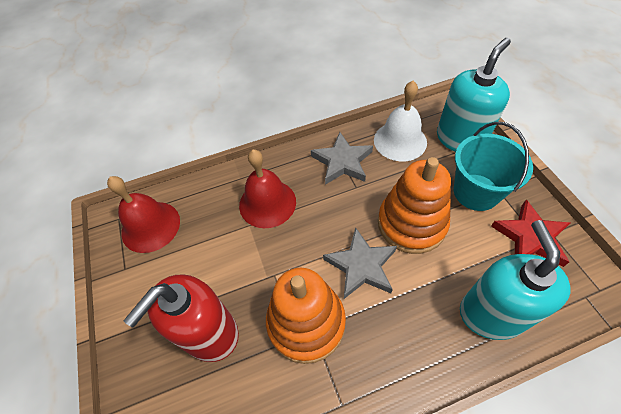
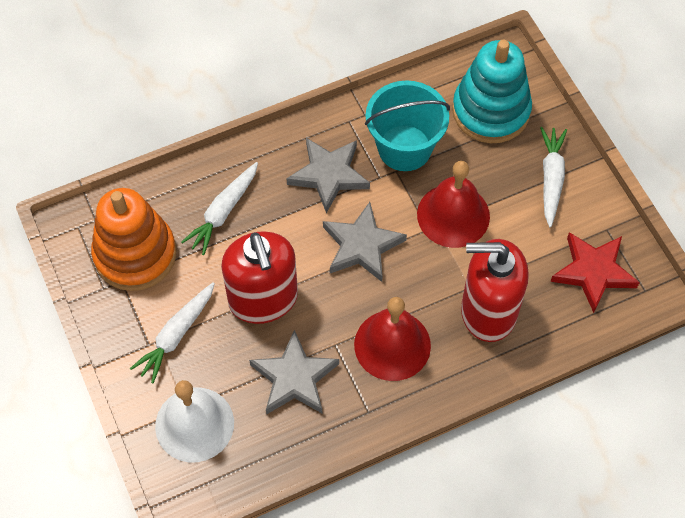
grey star: 2 -> 3
orange stacking toy: 2 -> 1
red soap dispenser: 1 -> 2
turquoise soap dispenser: 2 -> 0
turquoise stacking toy: 0 -> 1
white carrot: 0 -> 3

